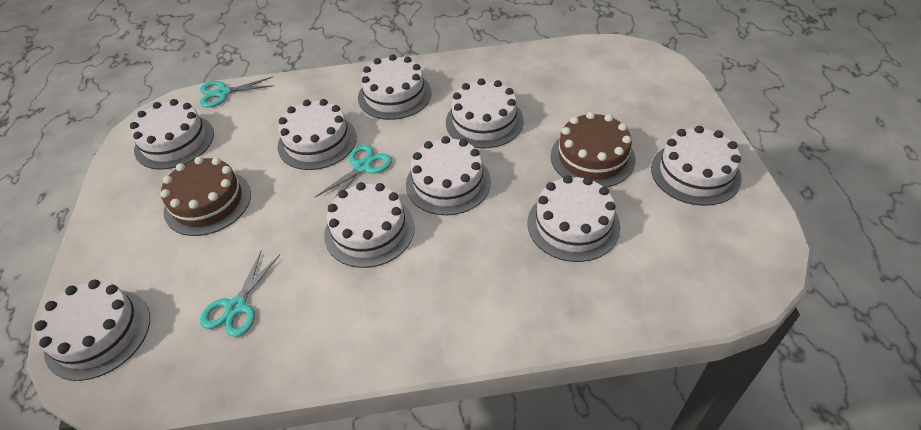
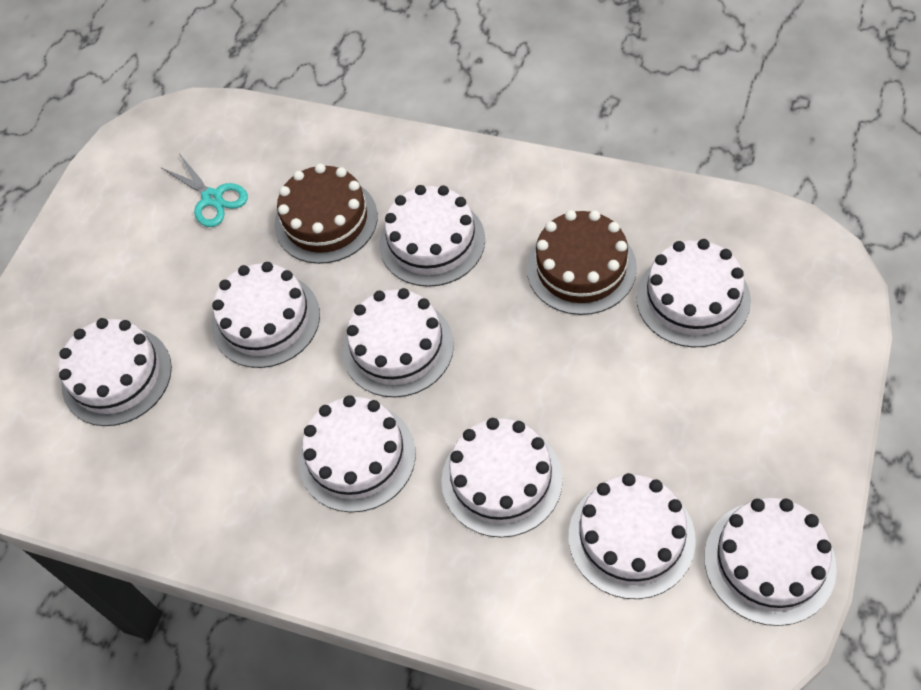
turquoise scissors: 3 -> 1

